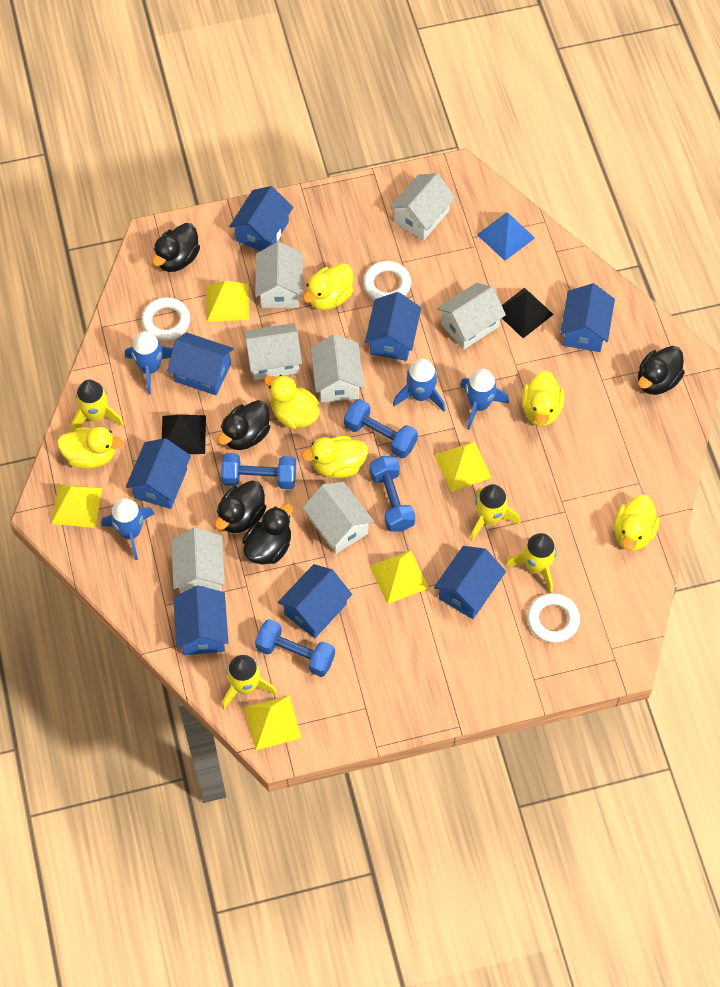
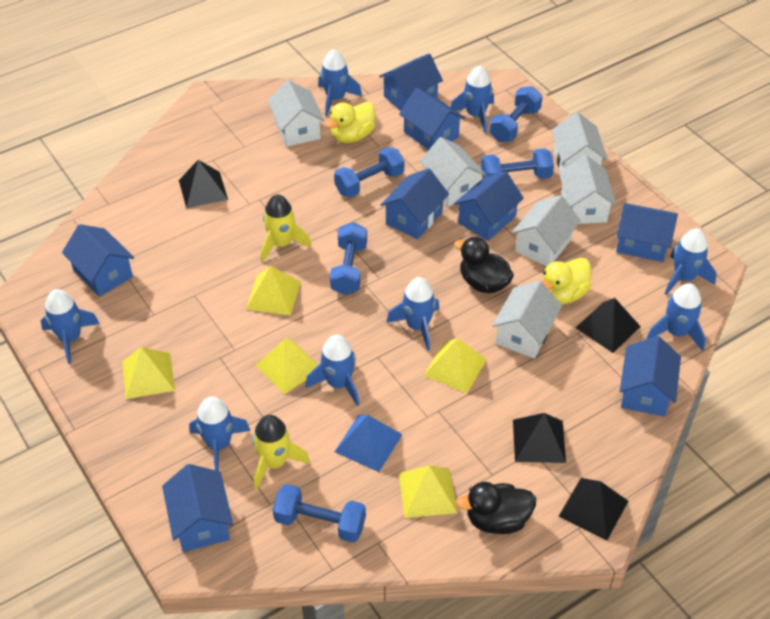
black duck: 5 -> 2
black pyramid: 2 -> 4
blue dumbbell: 4 -> 5
blue rocket: 4 -> 8
white house: 7 -> 6
white ring: 3 -> 0
yellow duck: 6 -> 2
yellow rocket: 4 -> 2

